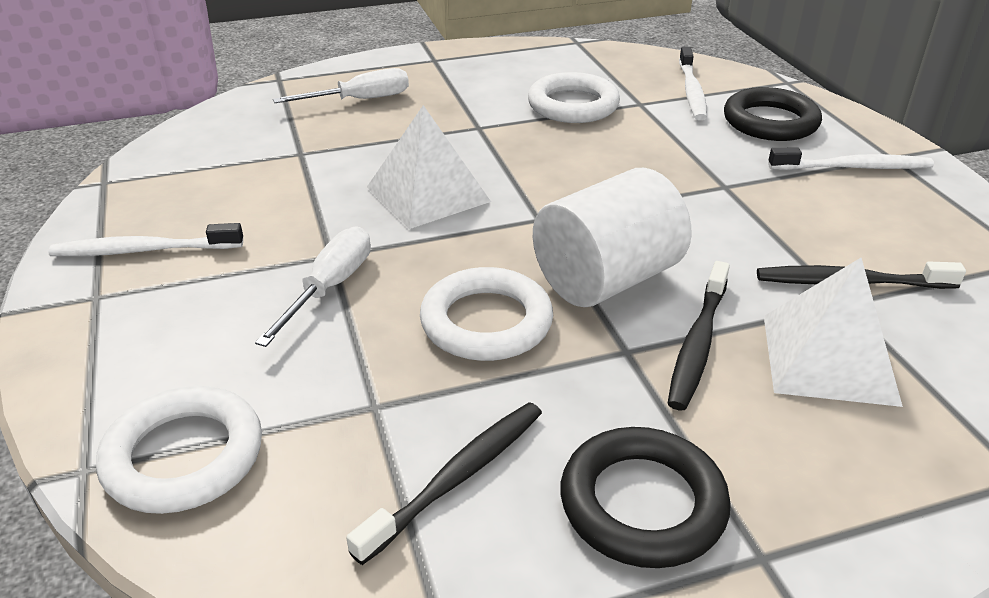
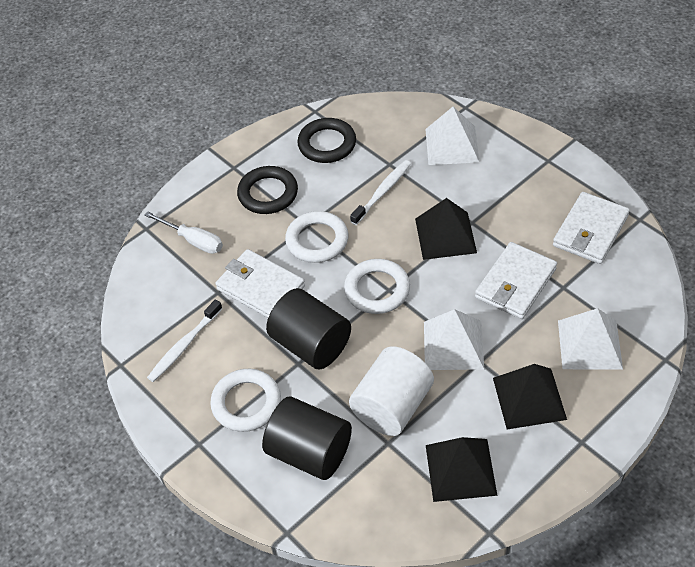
black cylinder: 0 -> 2
black pyramid: 0 -> 3
black toothbrush: 3 -> 0
white pyramid: 2 -> 3
white screwdriver: 2 -> 1
white toothbrush: 3 -> 2
white wallet: 0 -> 3

